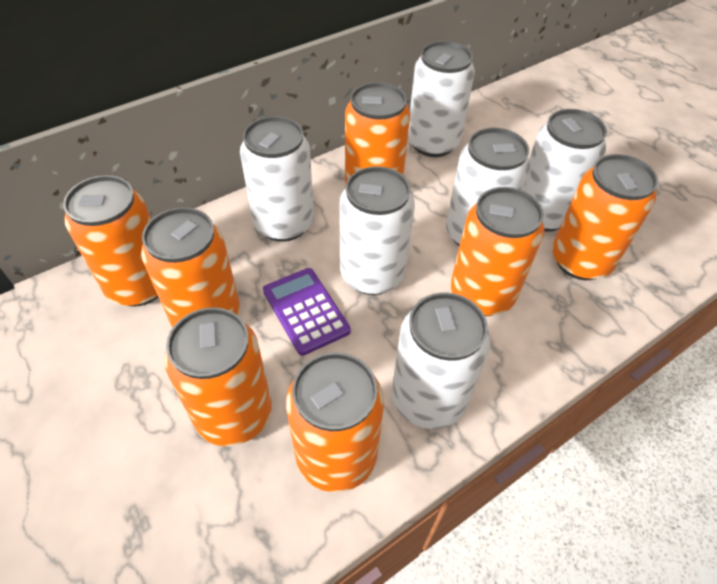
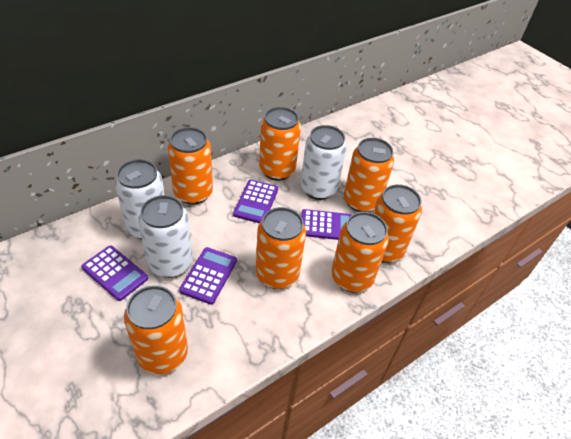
purple calculator: 1 -> 4
white can: 6 -> 3

